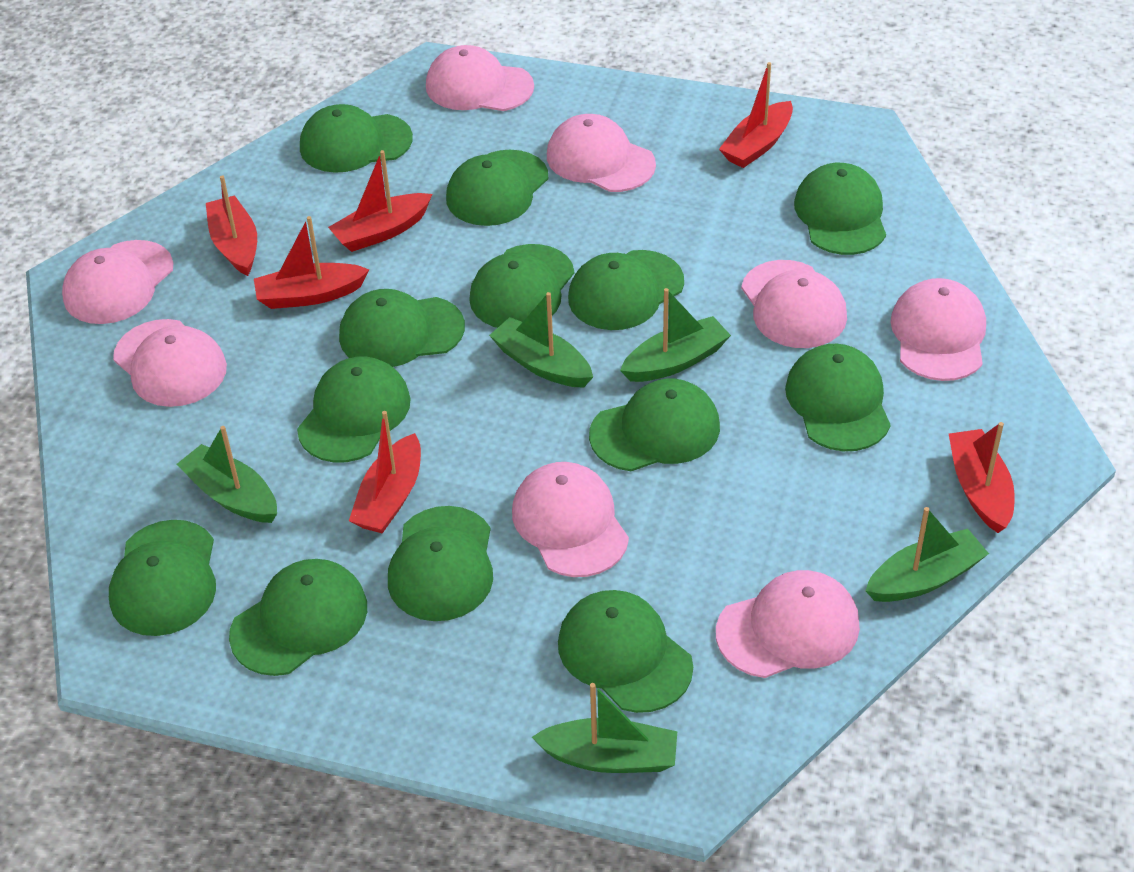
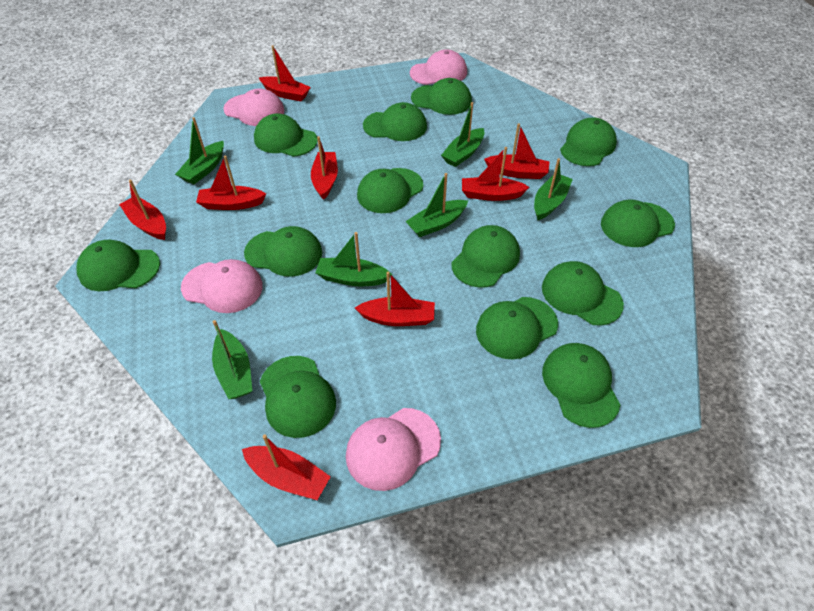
green boat: 5 -> 6
pink cap: 8 -> 4
red boat: 6 -> 8

